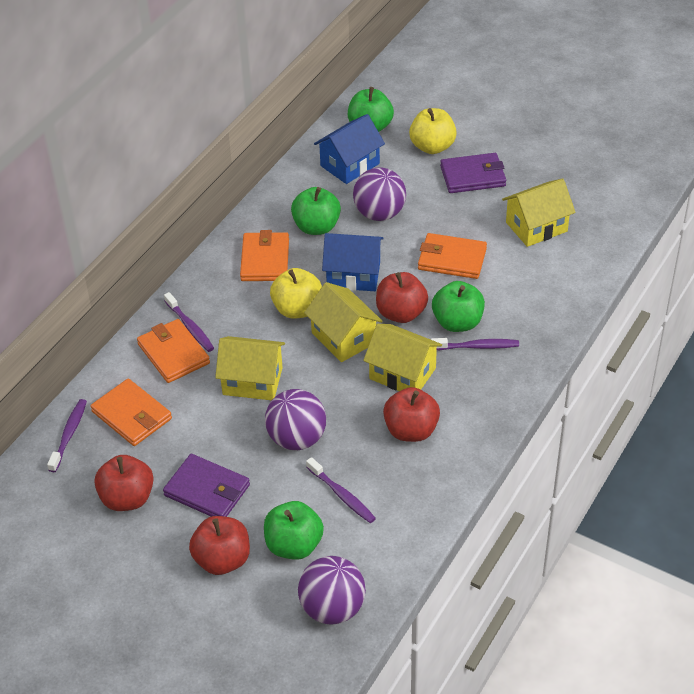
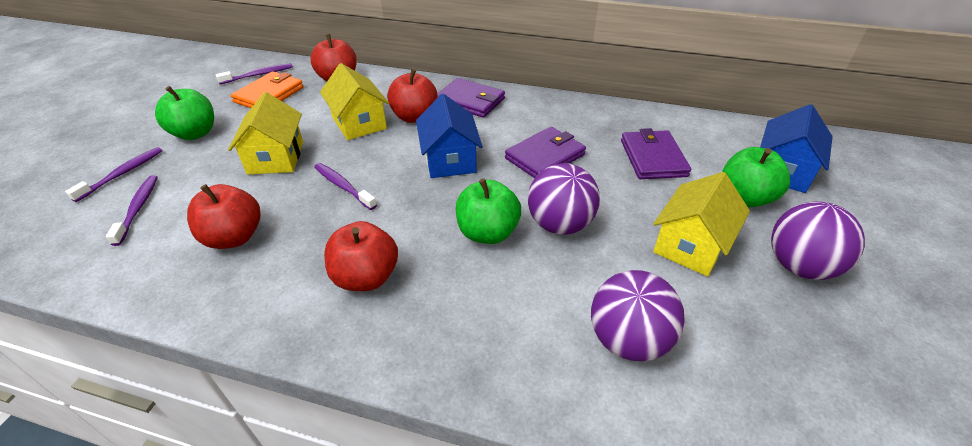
green apple: 4 -> 3
orange wallet: 4 -> 1
purple wallet: 2 -> 3
yellow apple: 2 -> 0
yellow house: 4 -> 3

